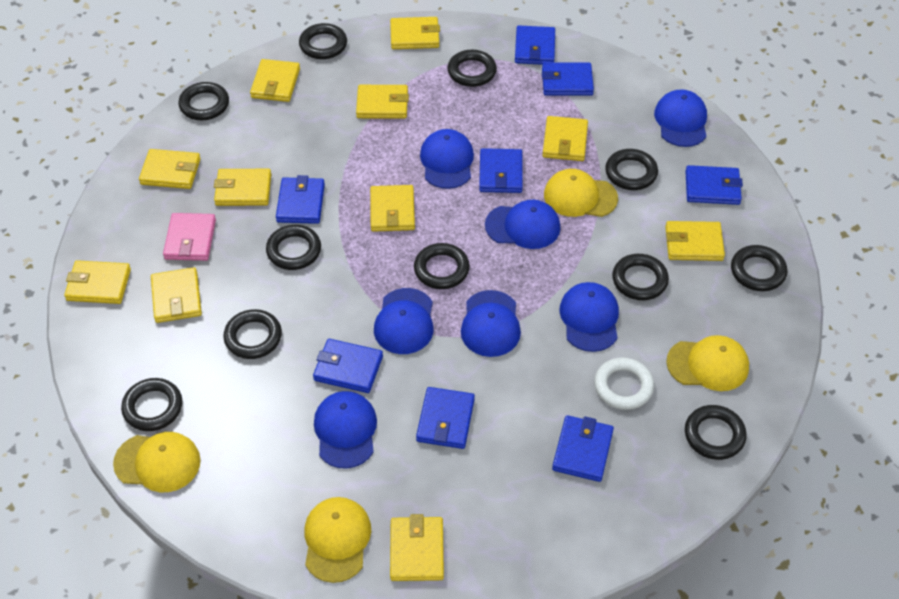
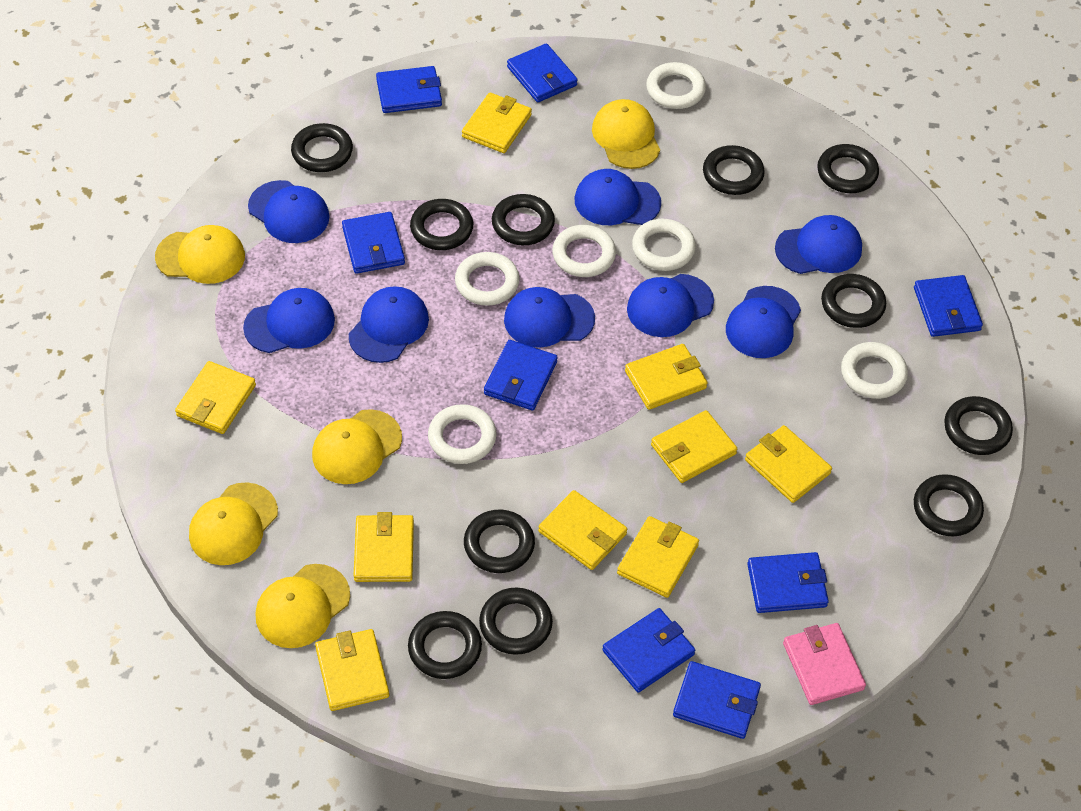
blue cap: 7 -> 8
white ring: 1 -> 6
yellow cap: 4 -> 5
yellow wallet: 11 -> 9

